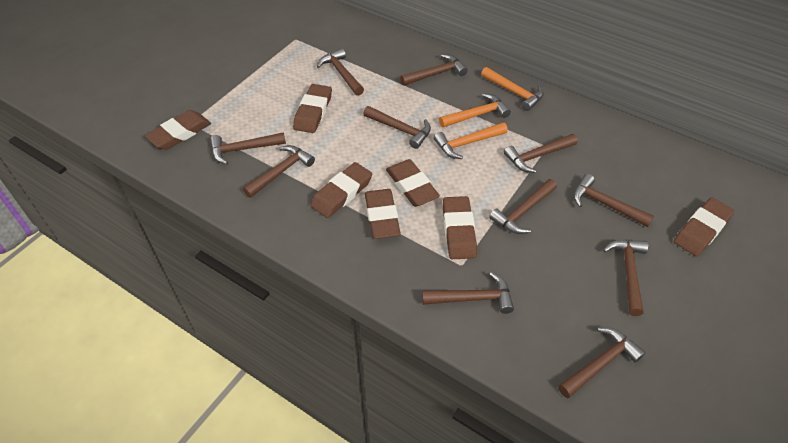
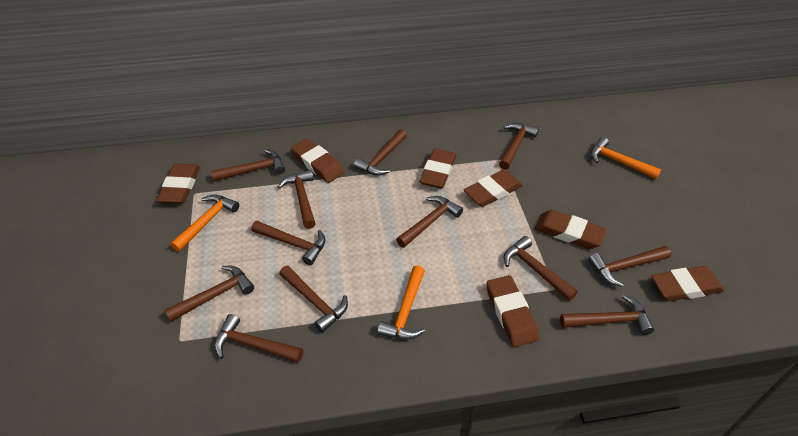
brown hammer: 11 -> 12

